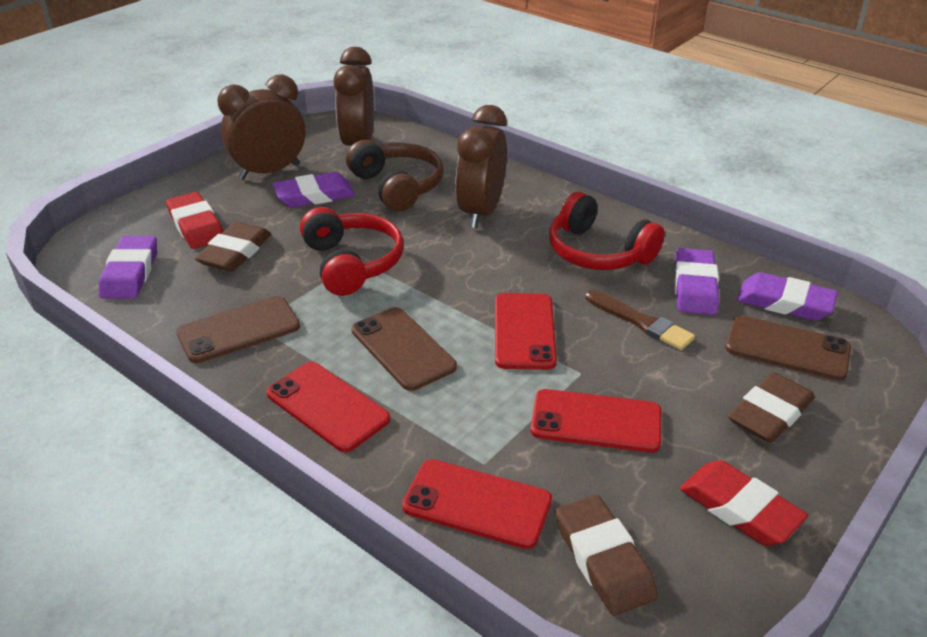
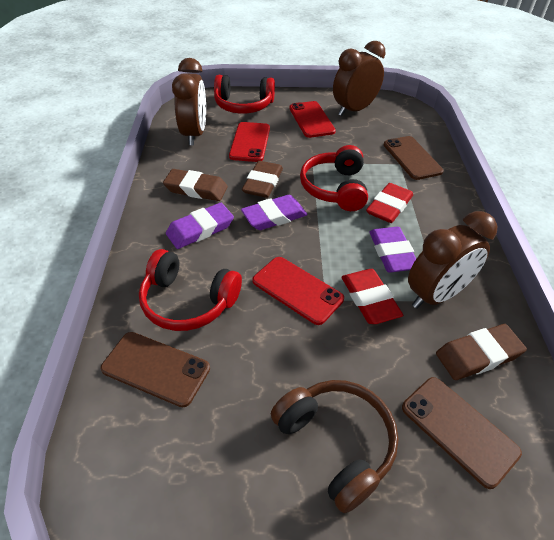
brown brush: 1 -> 0
purple eraser: 4 -> 3
red headphones: 2 -> 3
red phone: 4 -> 3

